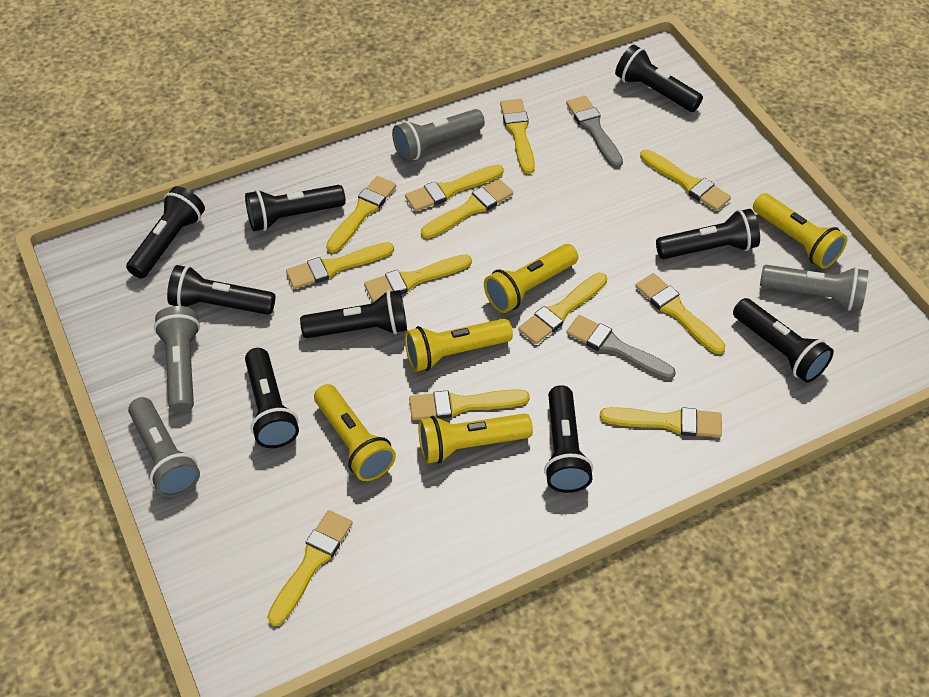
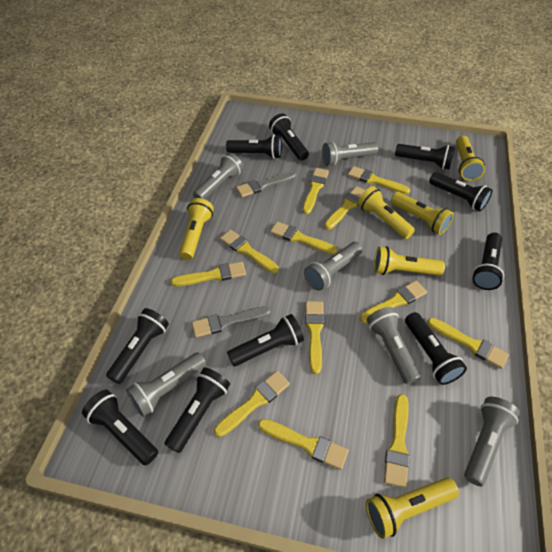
black flashlight: 9 -> 10
grey flashlight: 4 -> 6
yellow flashlight: 5 -> 6

